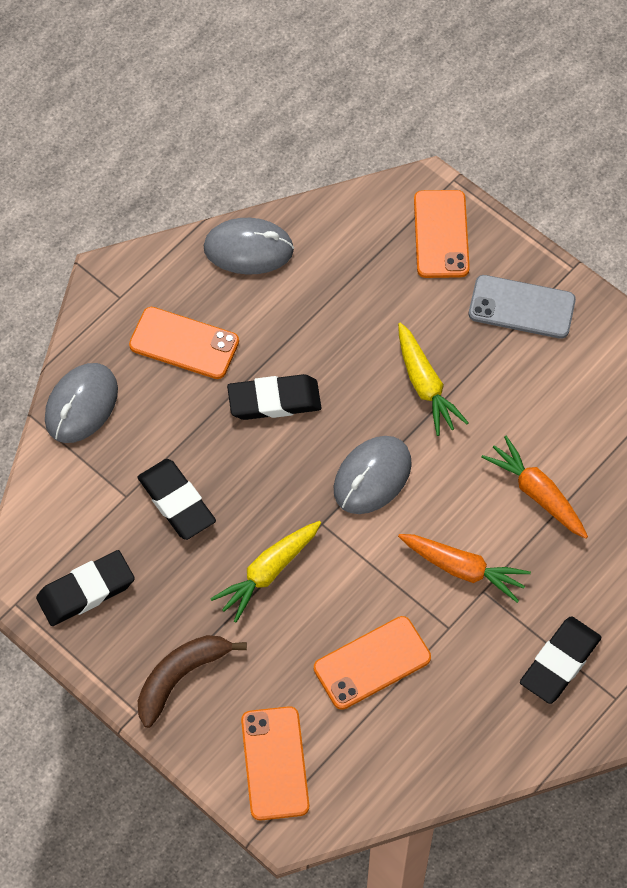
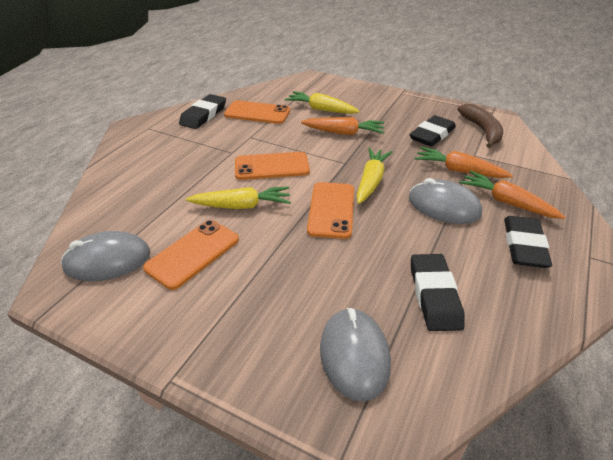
grey phone: 1 -> 0
orange carrot: 2 -> 3
yellow carrot: 2 -> 3

